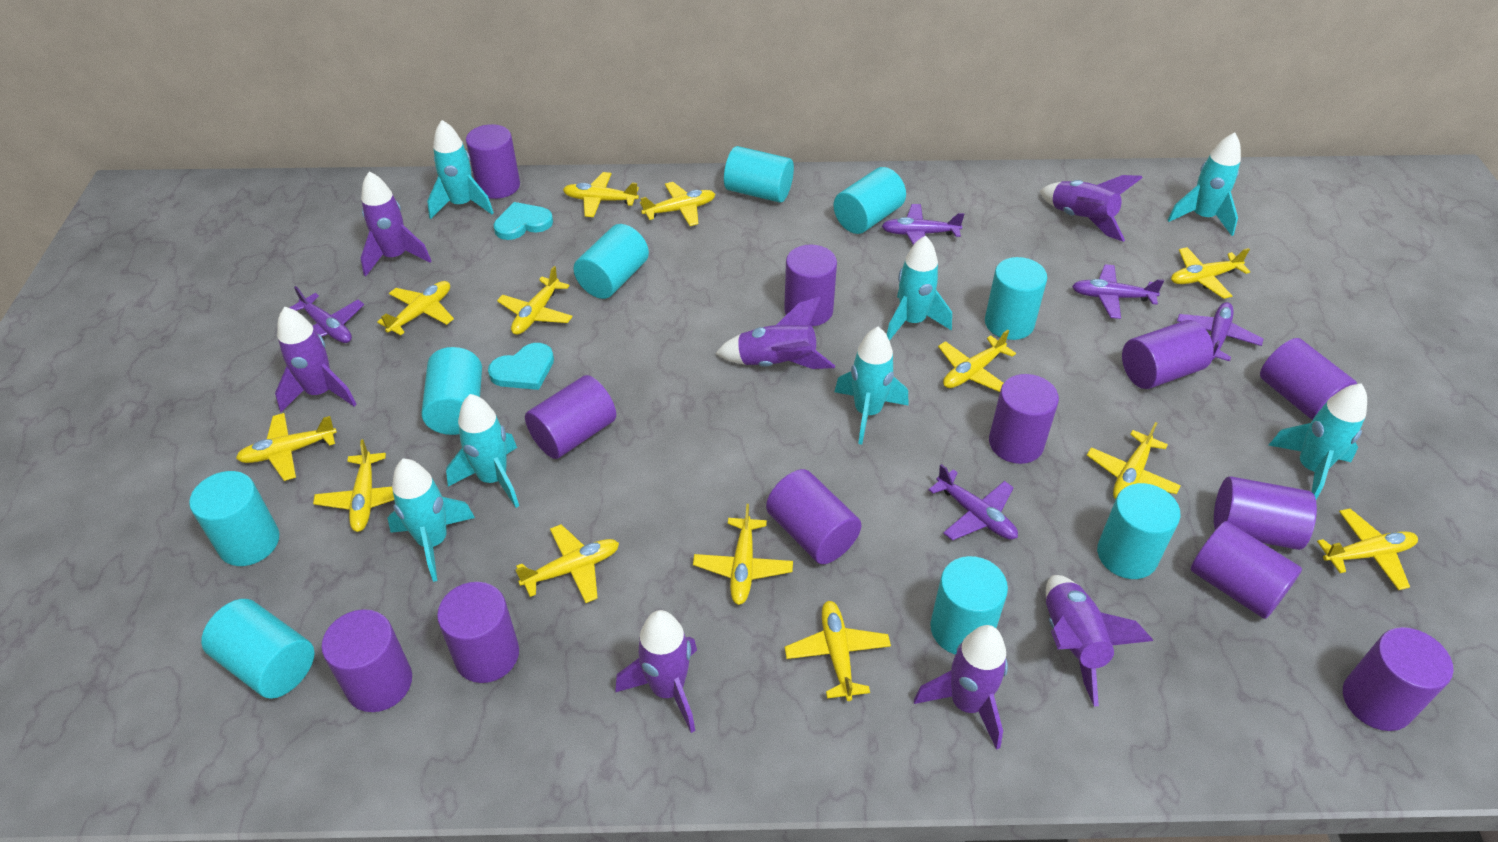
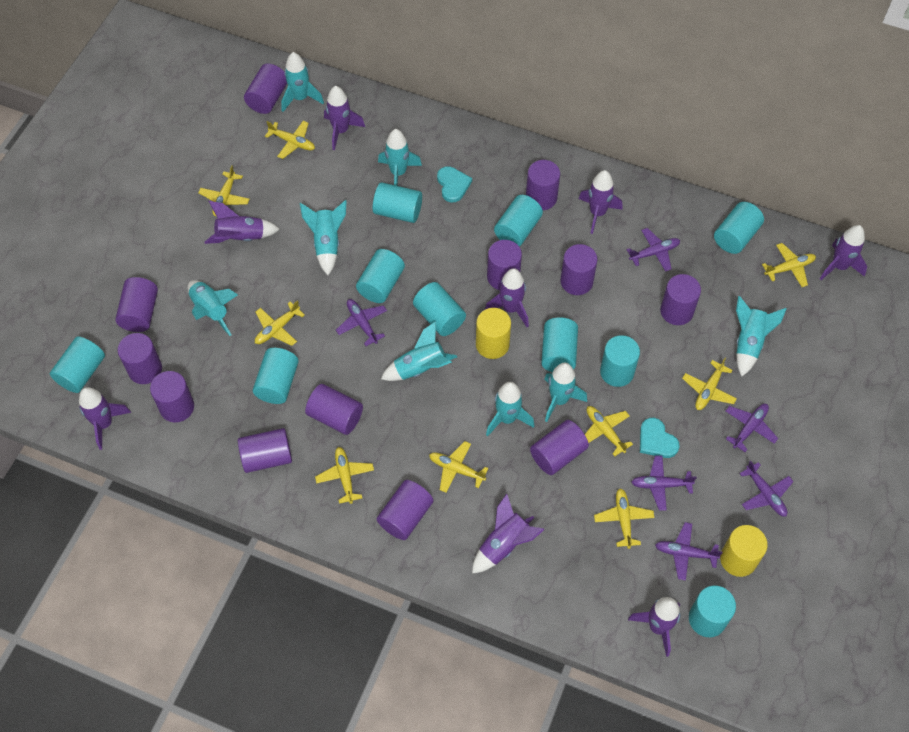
purple plane: 5 -> 6
purple rocket: 7 -> 8
turquoise cylinder: 9 -> 10
turquoise rocket: 7 -> 8
yellow cylinder: 0 -> 2
yellow plane: 13 -> 9

